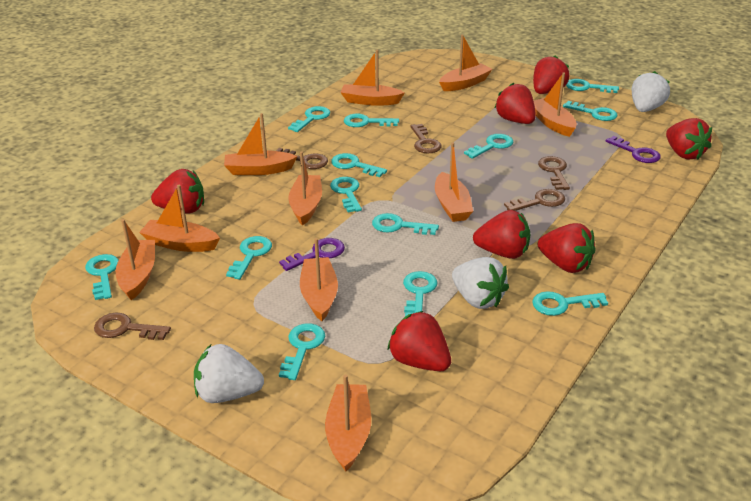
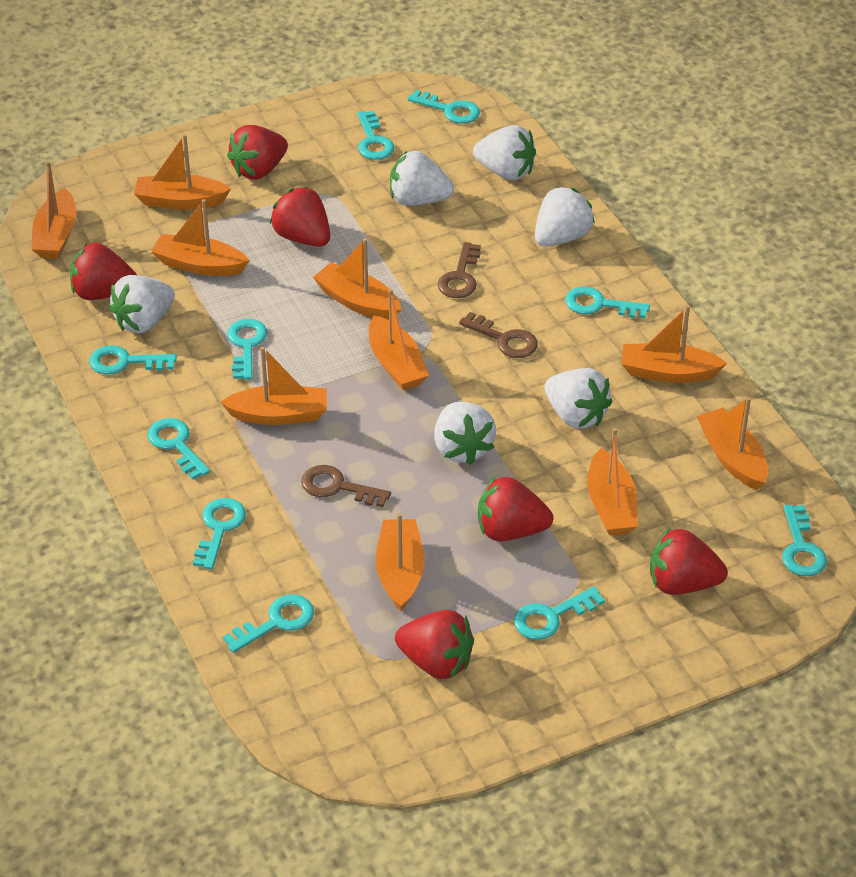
brown key: 5 -> 3
purple key: 2 -> 0
red strawberry: 7 -> 6
turquoise key: 13 -> 10
white strawberry: 3 -> 6

